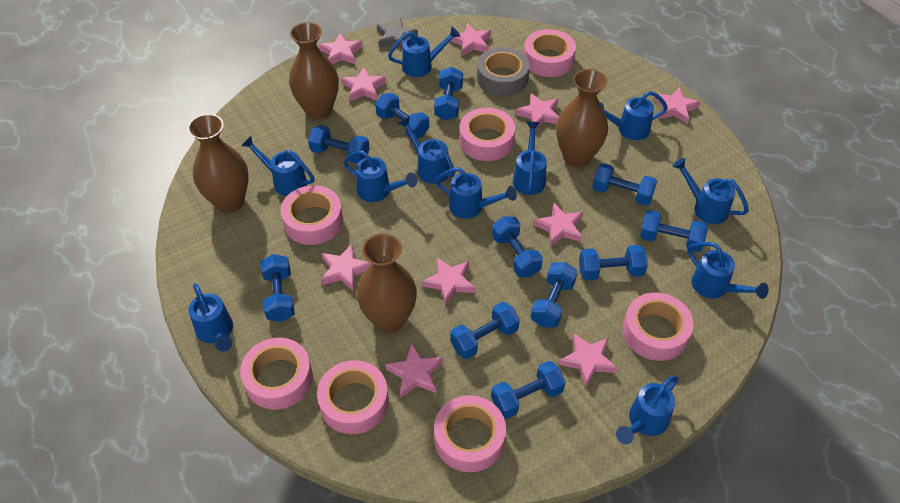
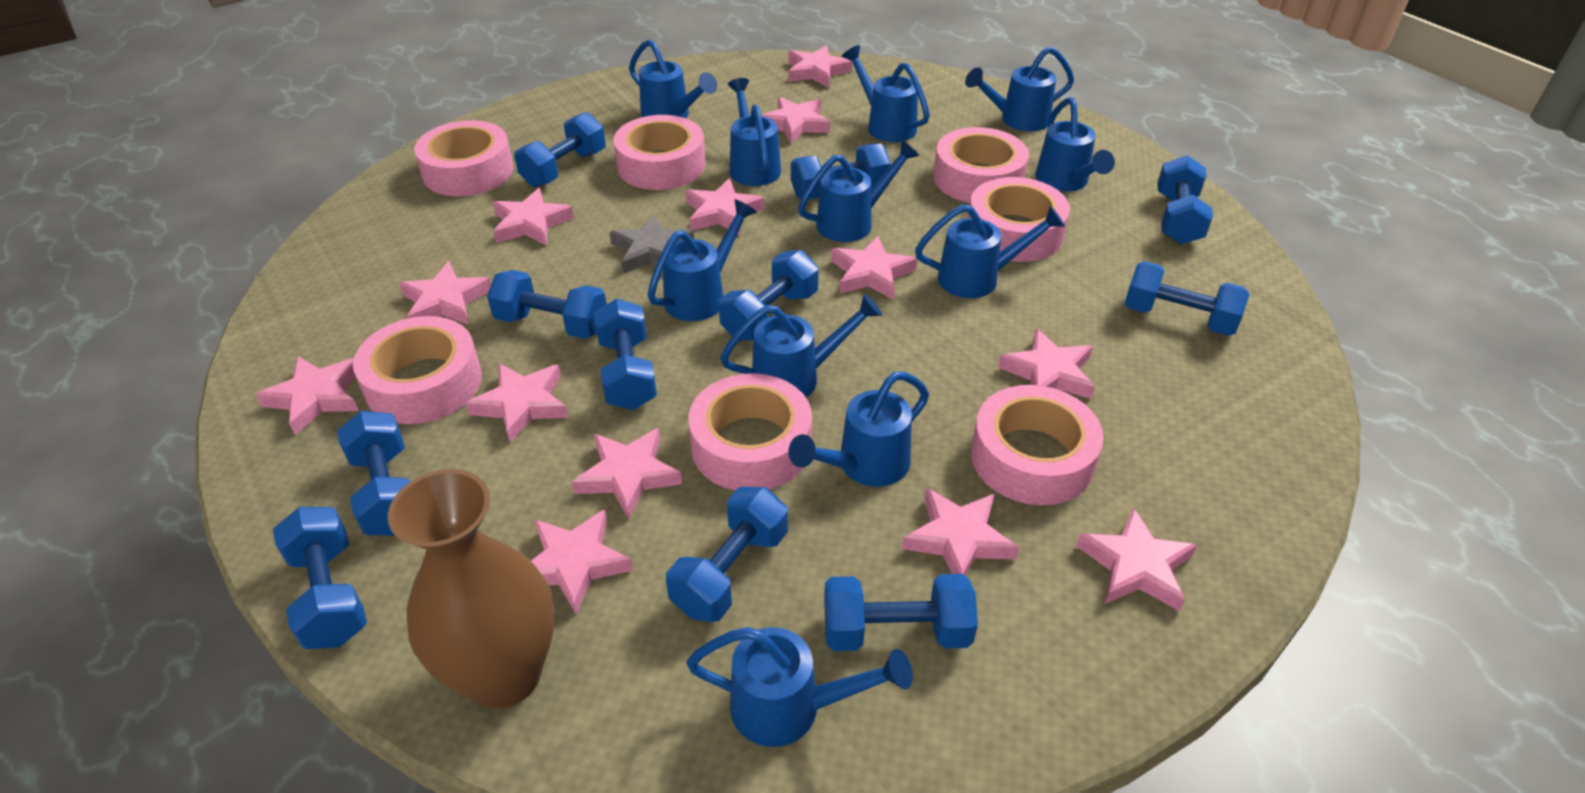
brown vase: 4 -> 1
grey tape: 1 -> 0
pink star: 10 -> 13

